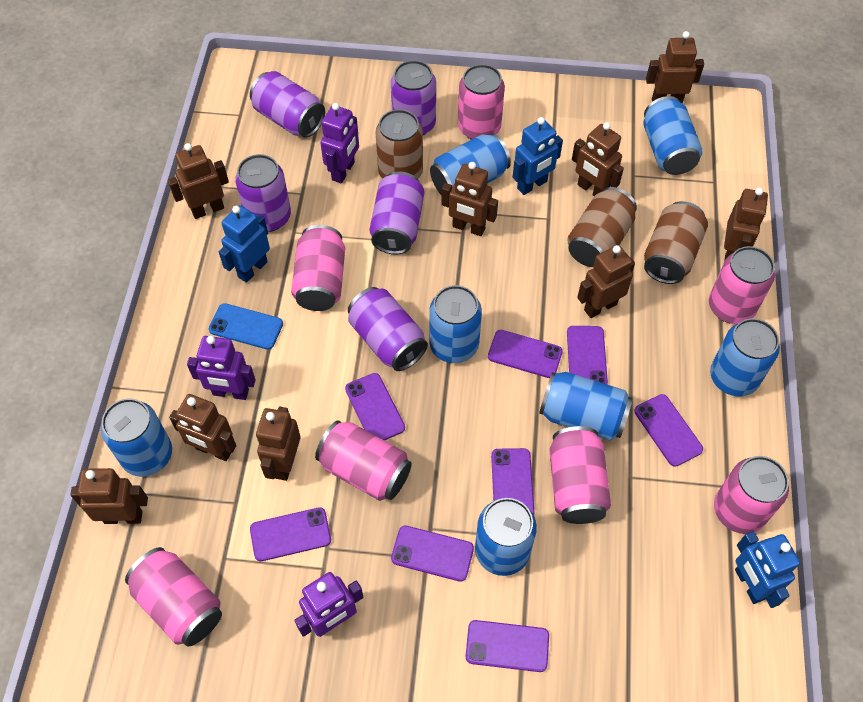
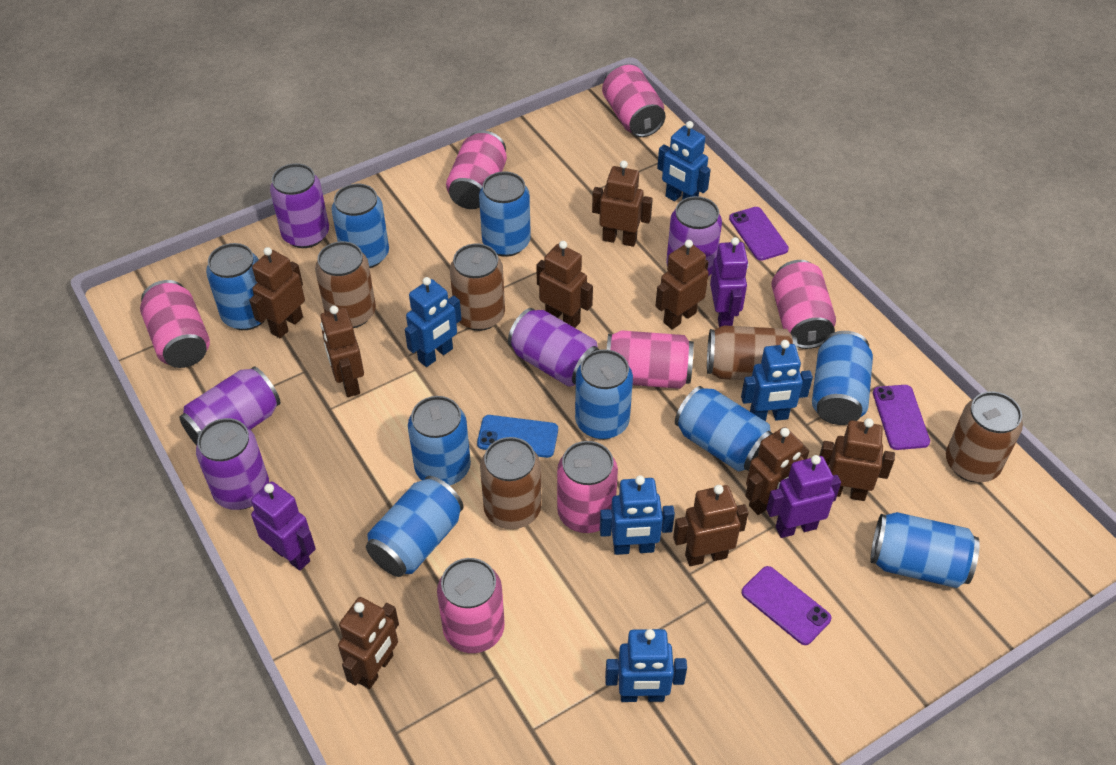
blue can: 7 -> 9
blue robot: 3 -> 5
brown can: 3 -> 5
purple phone: 8 -> 3

